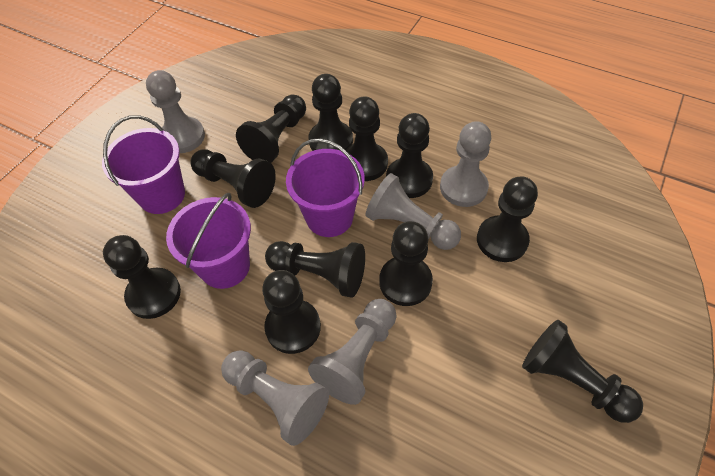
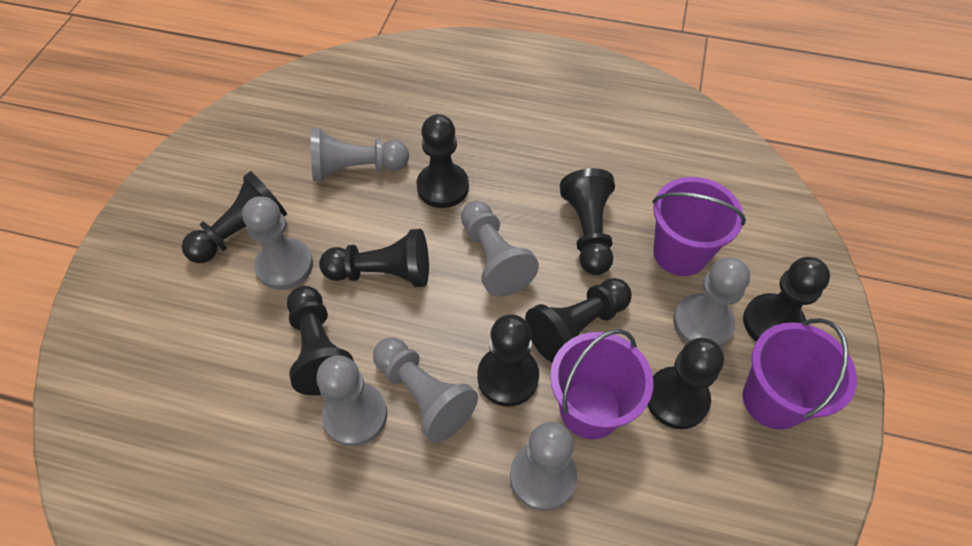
black pawn: 11 -> 9
grey pawn: 5 -> 7

